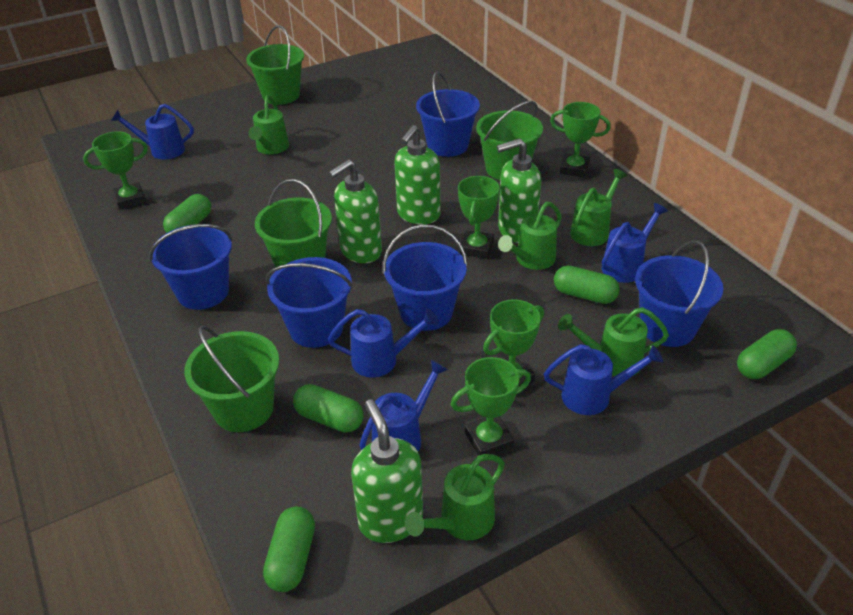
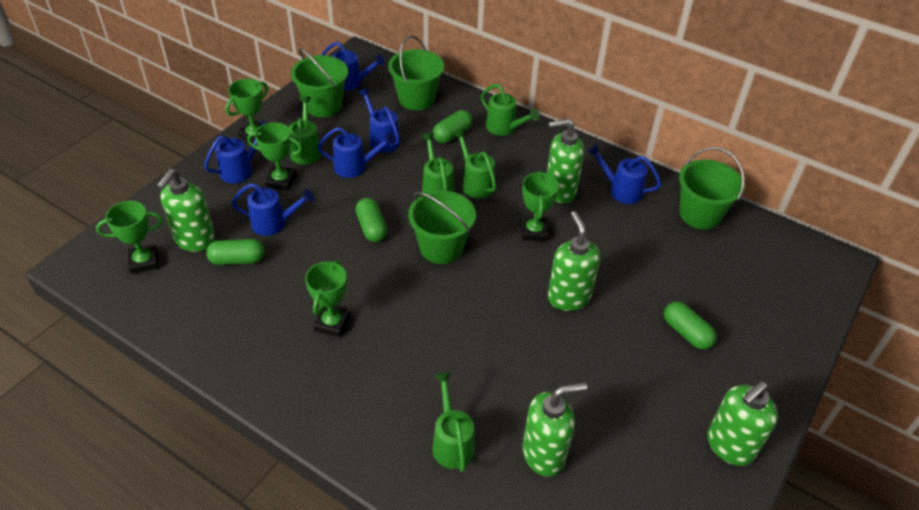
blue bucket: 5 -> 0
blue watering can: 5 -> 6
green capsule: 5 -> 4
green soap dispenser: 4 -> 5

